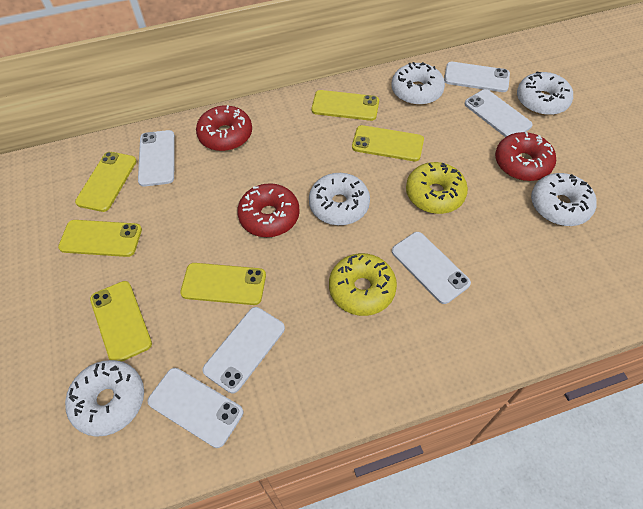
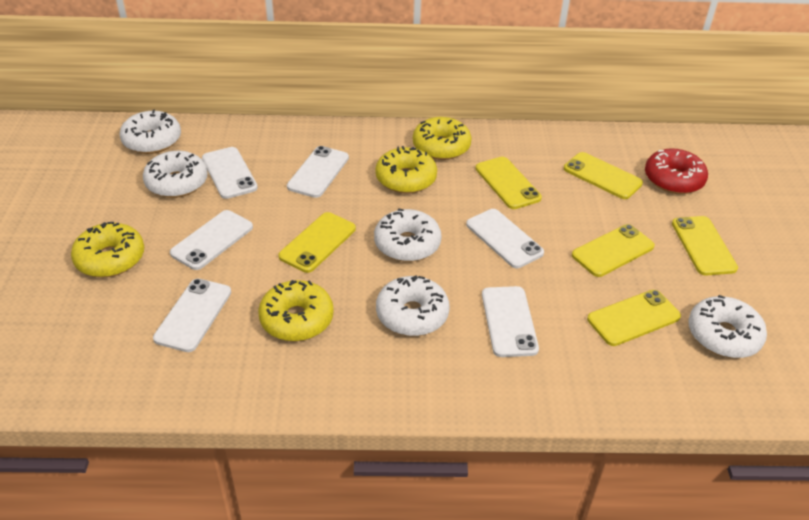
red donut: 3 -> 1
yellow donut: 2 -> 4

